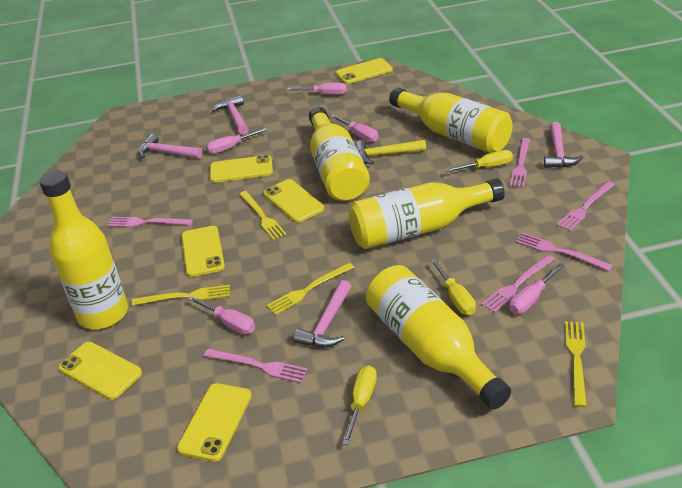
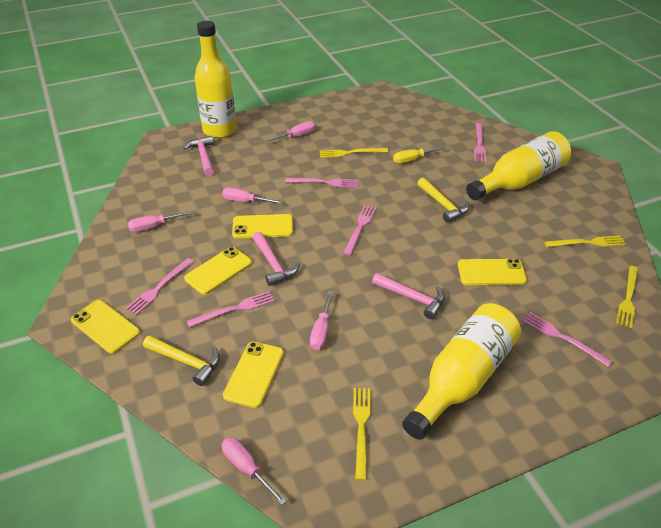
pink hammer: 4 -> 3
yellow bottle: 5 -> 3
yellow hammer: 1 -> 2
yellow phone: 6 -> 5
yellow screwdriver: 3 -> 1

